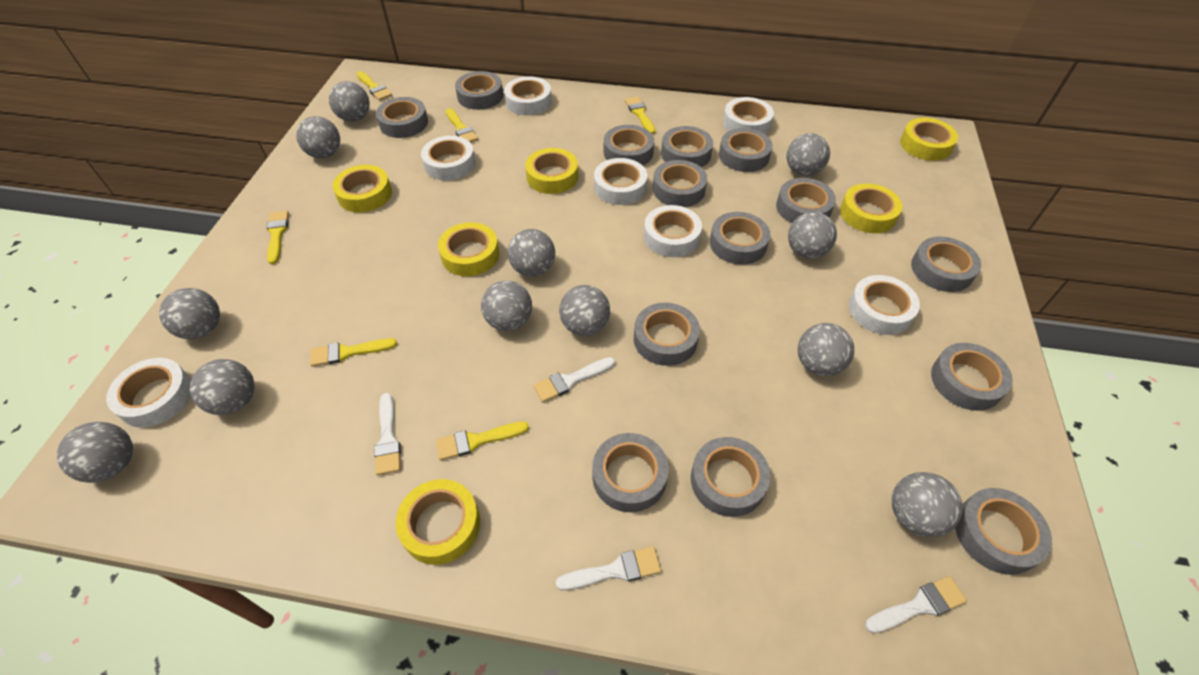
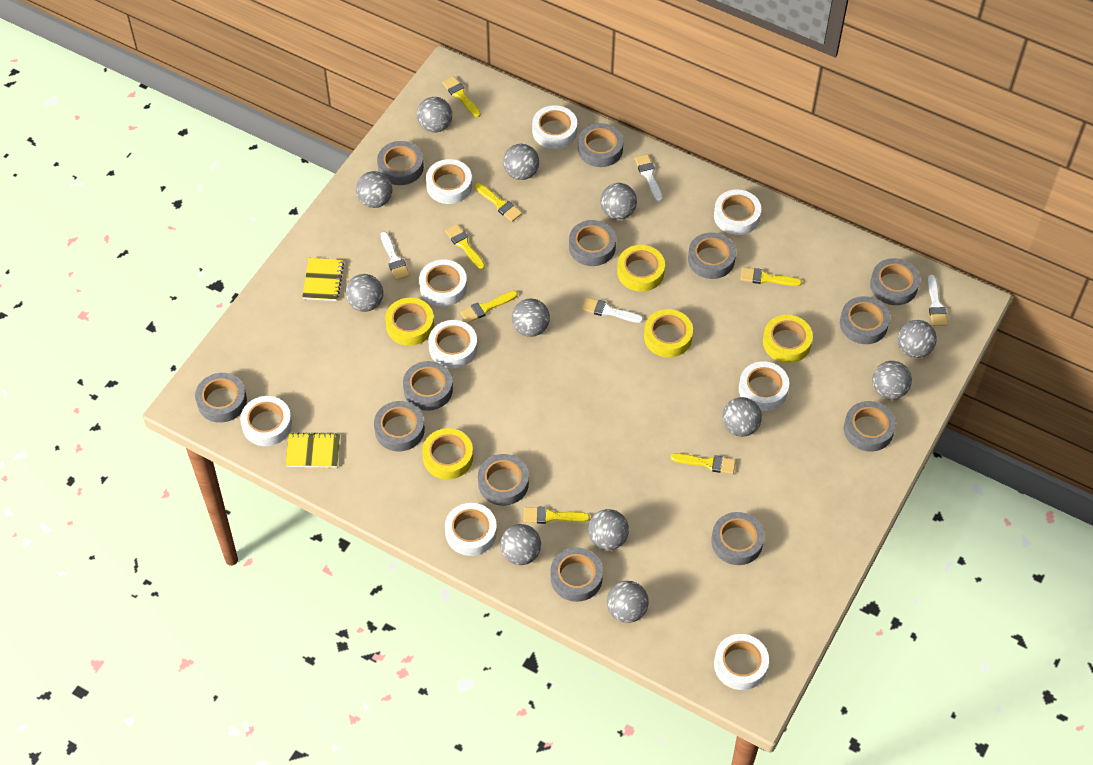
grey tape: 14 -> 13
white tape: 7 -> 9
yellow brush: 6 -> 7
yellow notebook: 0 -> 2
yellow tape: 6 -> 5

